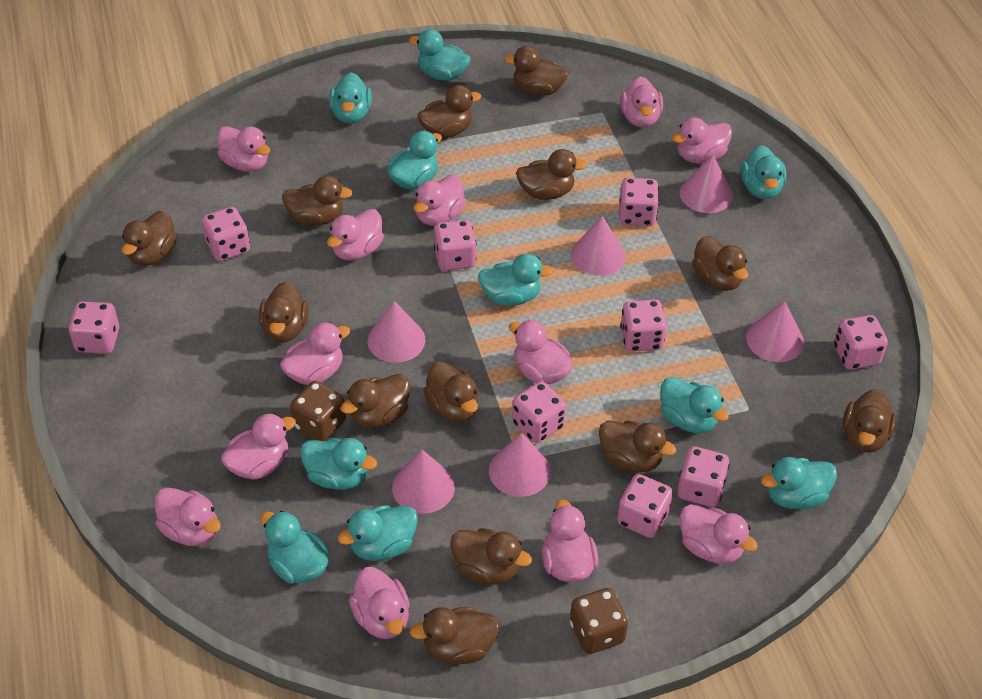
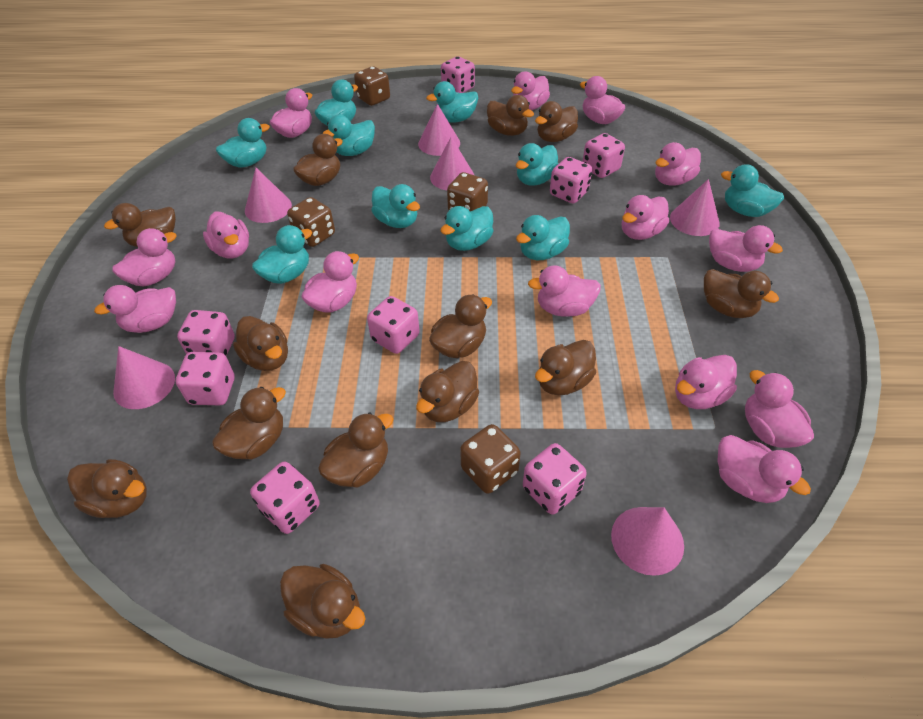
brown dice: 2 -> 4
pink dice: 9 -> 8
pink duck: 12 -> 14

